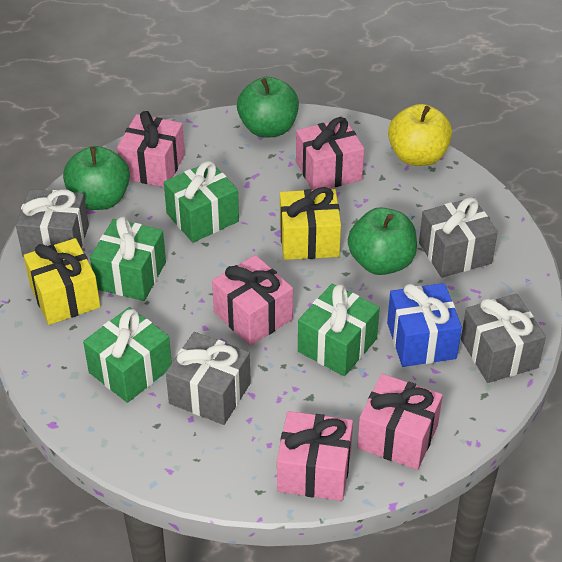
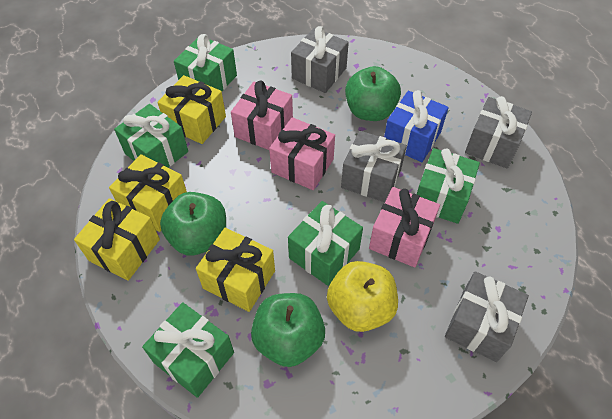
green gift: 4 -> 5
pink gift: 5 -> 3
yellow gift: 2 -> 4

